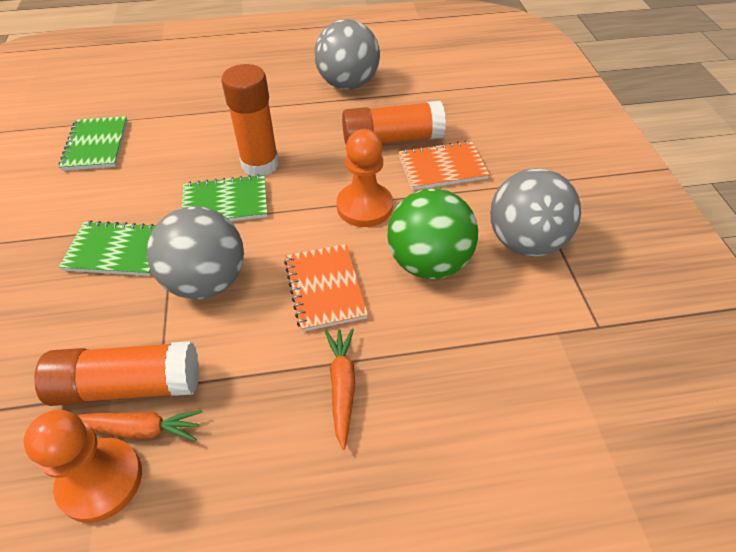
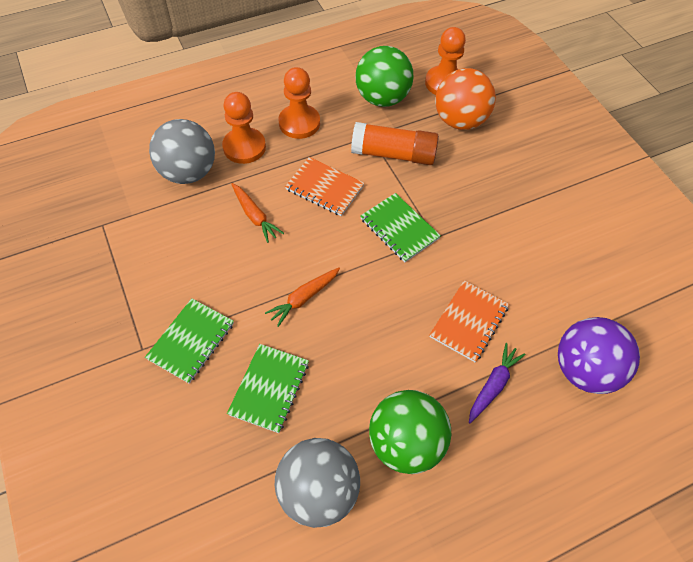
green ball: 1 -> 2
grey ball: 3 -> 2
orange ball: 0 -> 1
orange glue stick: 3 -> 1
orange pawn: 2 -> 3
purple ball: 0 -> 1
purple carrot: 0 -> 1

